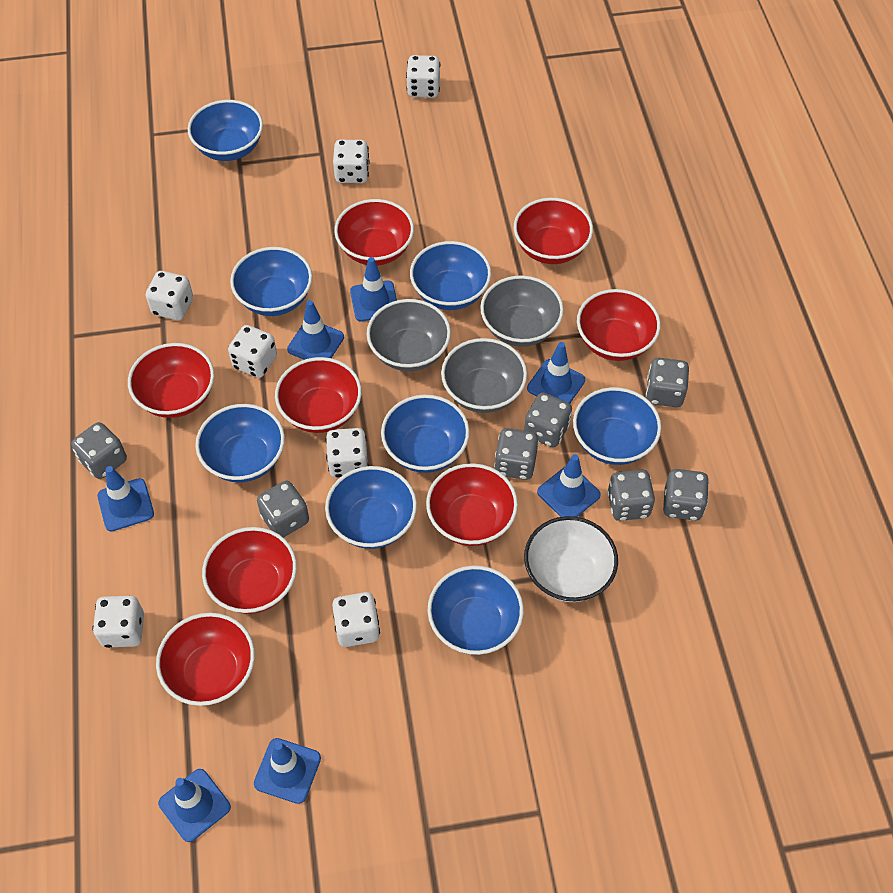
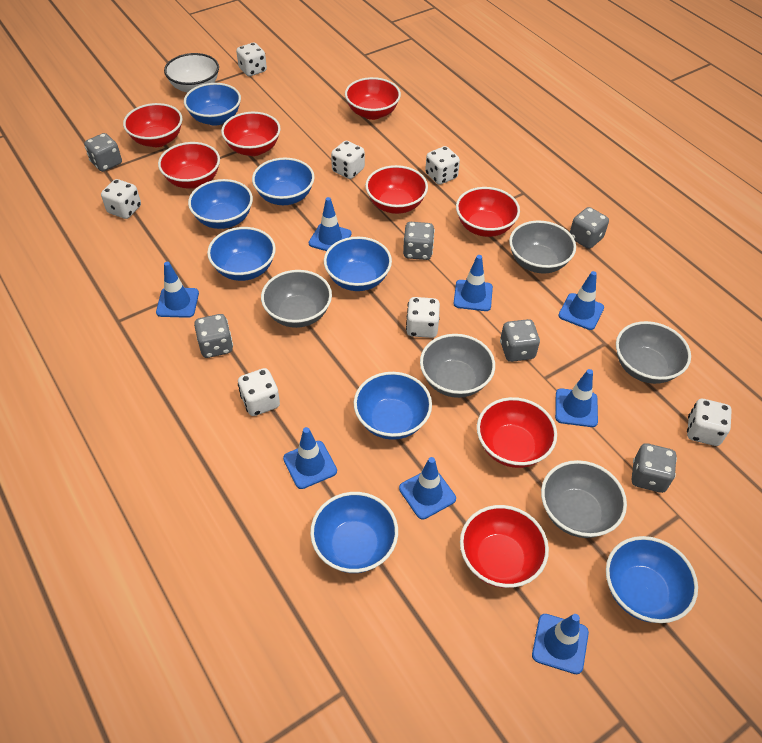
blue traffic cone: 7 -> 8
grey bowl: 3 -> 5
grey dice: 7 -> 6

